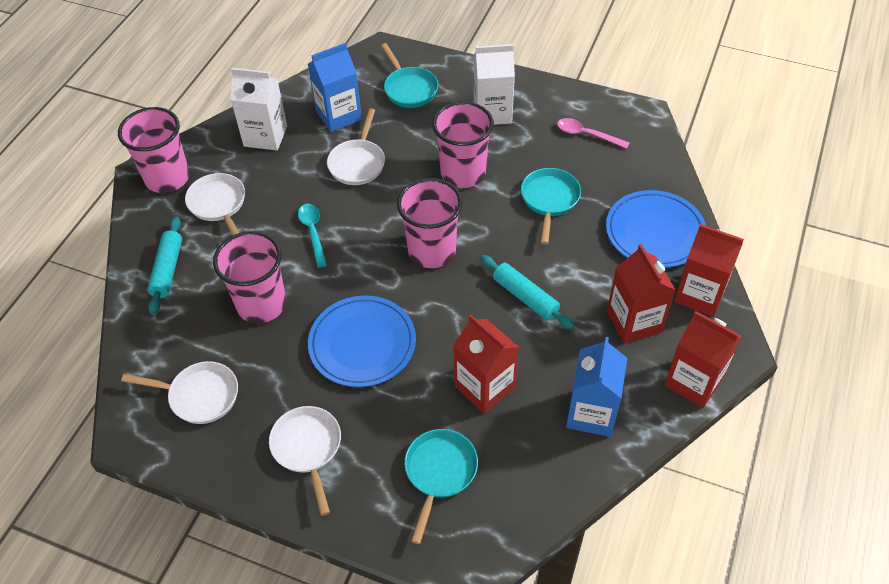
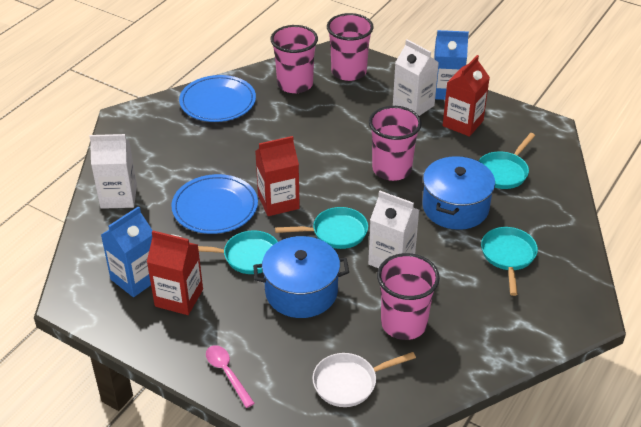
blue pot: 0 -> 2
red carton: 4 -> 3
turquoise pan: 3 -> 4
turquoise rolling pin: 2 -> 0
turquoise spoon: 1 -> 0
white carton: 2 -> 3
white pan: 4 -> 1

